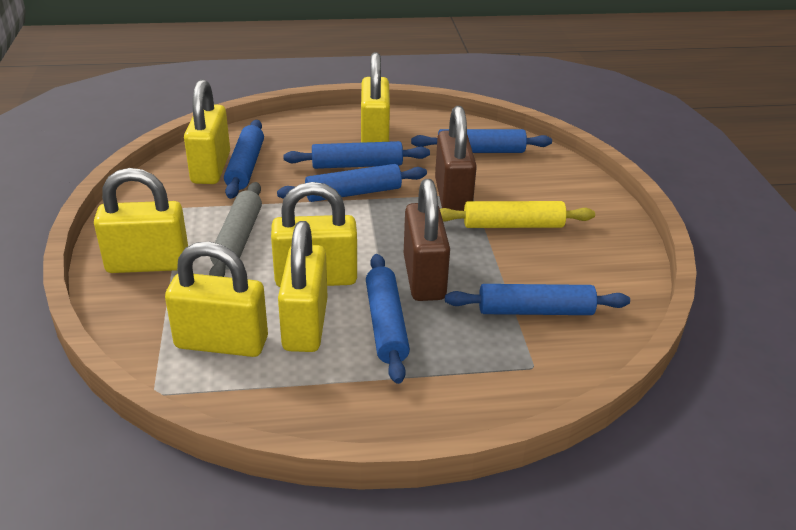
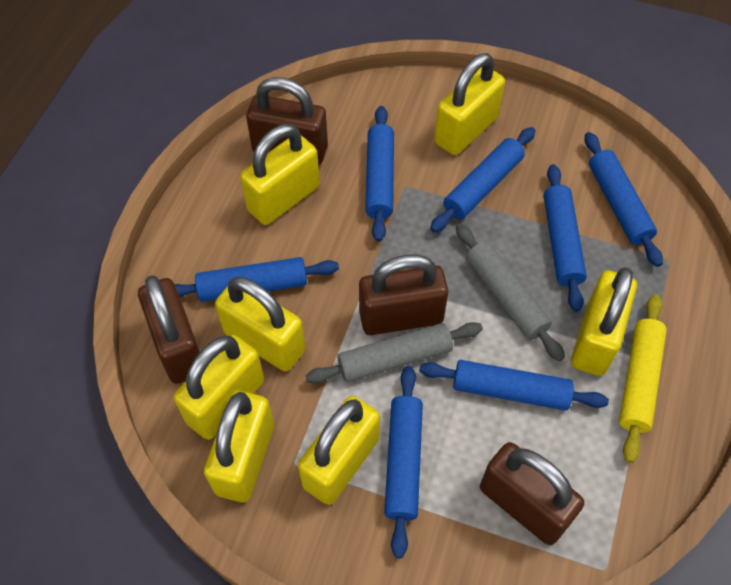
blue rolling pin: 6 -> 7
brown padlock: 2 -> 4
grey rolling pin: 1 -> 2
yellow padlock: 6 -> 7

